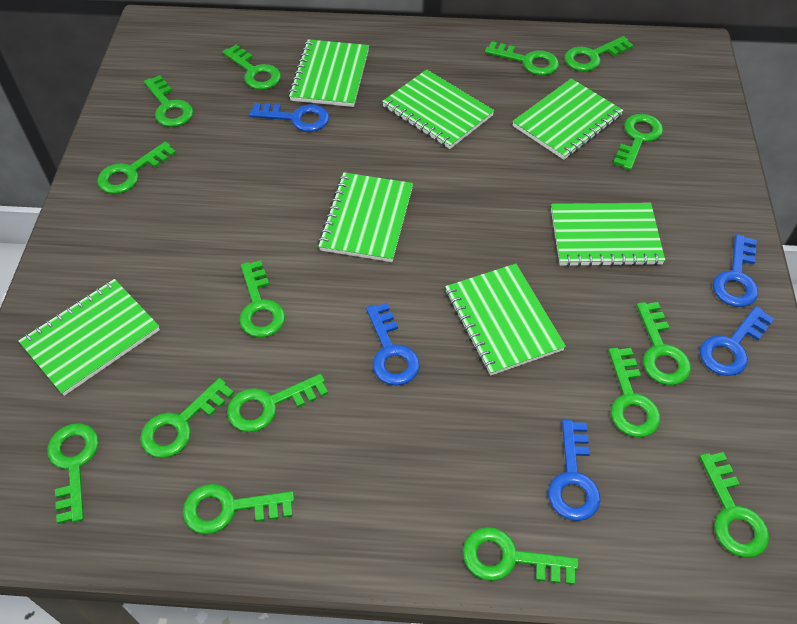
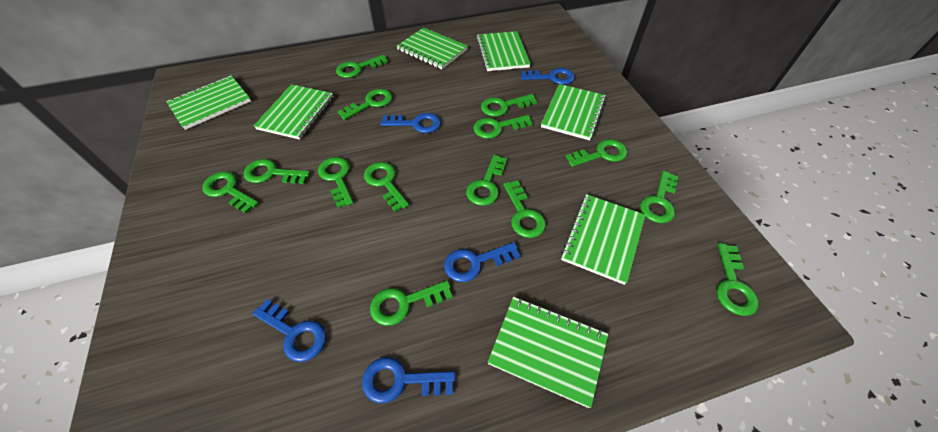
green key: 15 -> 14

